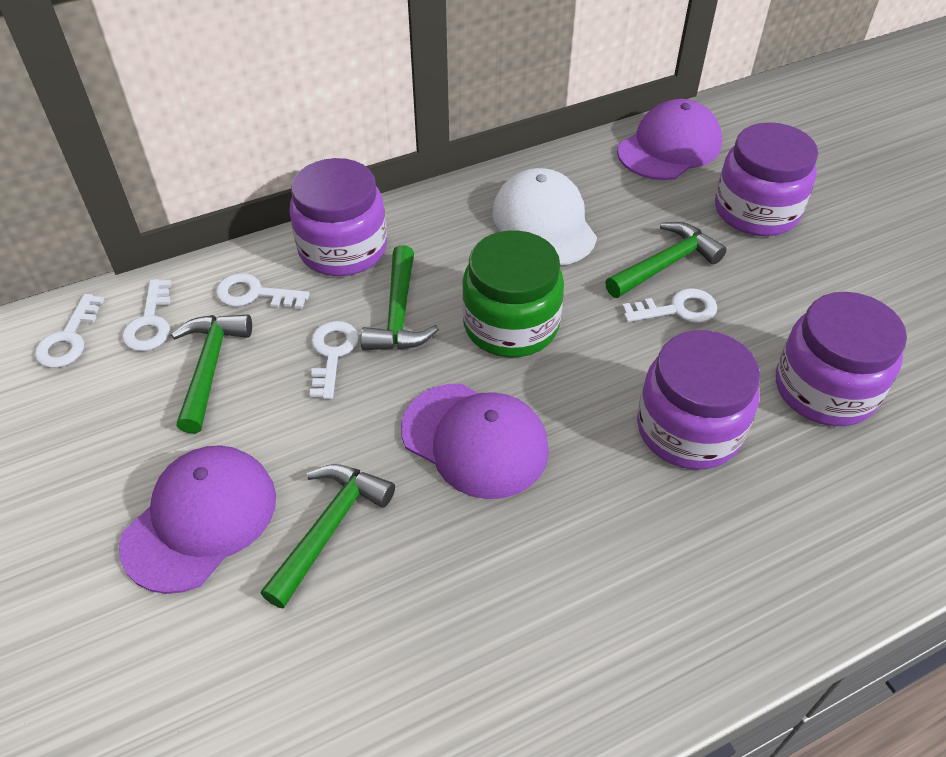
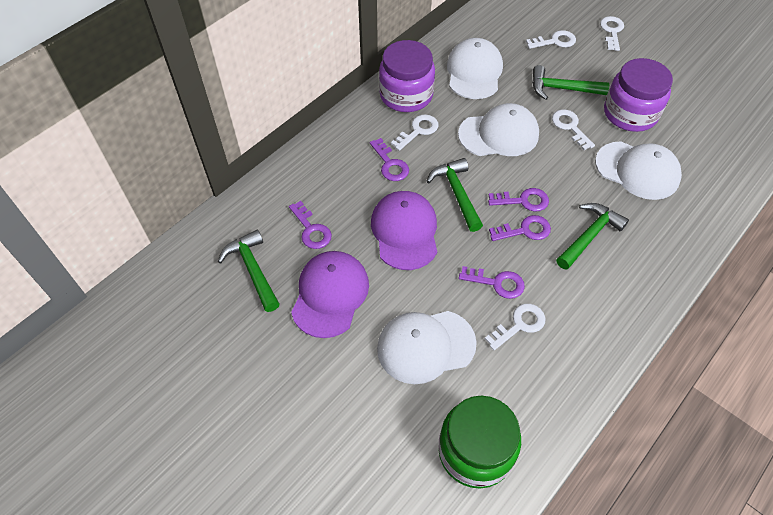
purple cap: 3 -> 2
purple jar: 4 -> 2
purple key: 0 -> 5
white cap: 1 -> 4

